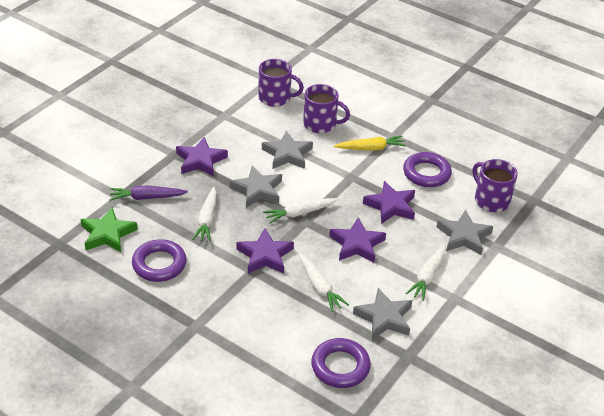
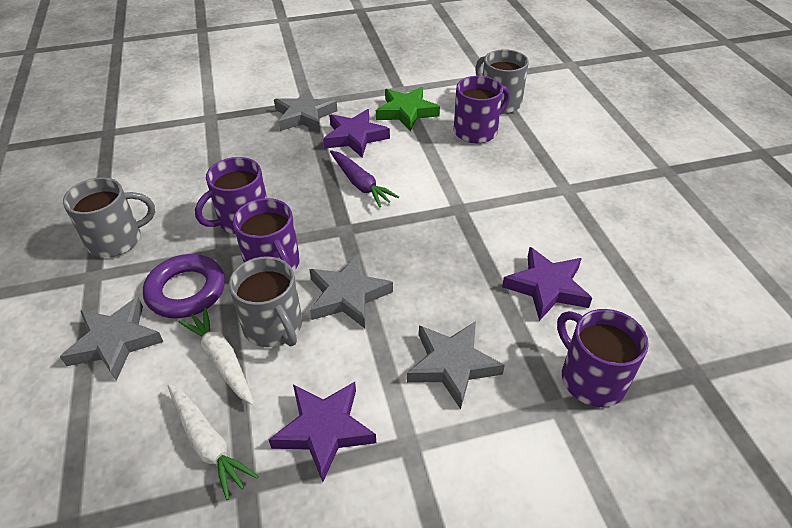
grey mug: 0 -> 3
purple mug: 3 -> 4
purple ring: 3 -> 1
purple star: 4 -> 3
white carrot: 4 -> 2
yellow carrot: 1 -> 0

